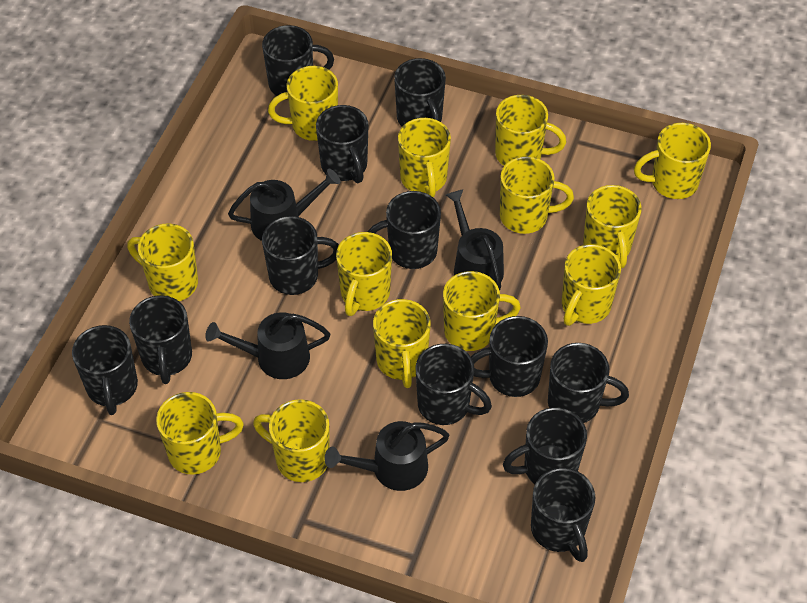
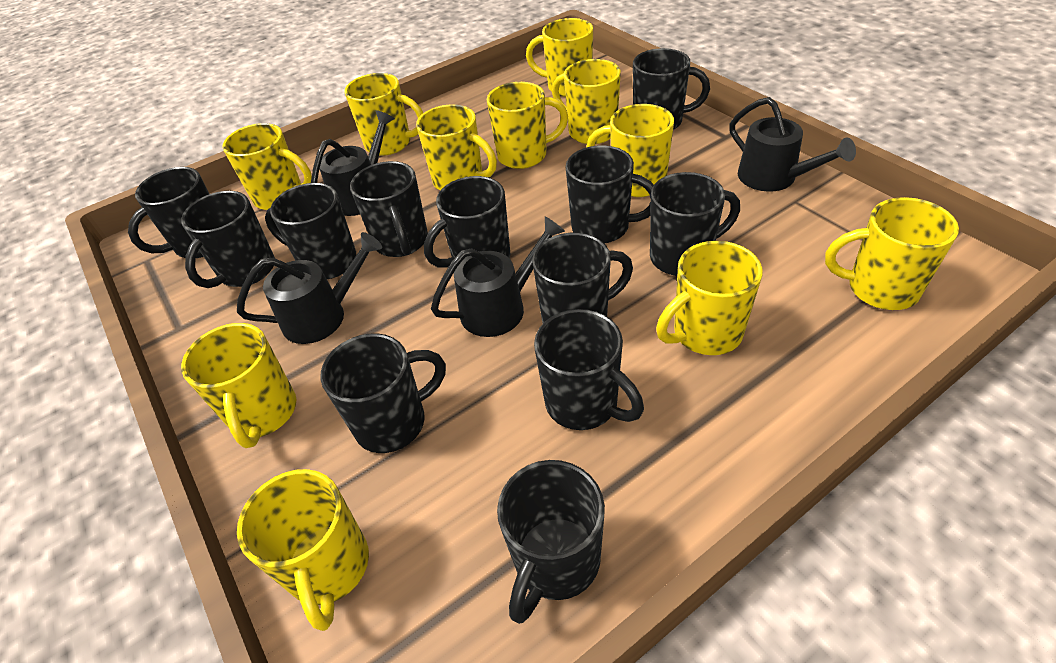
yellow mug: 13 -> 11

